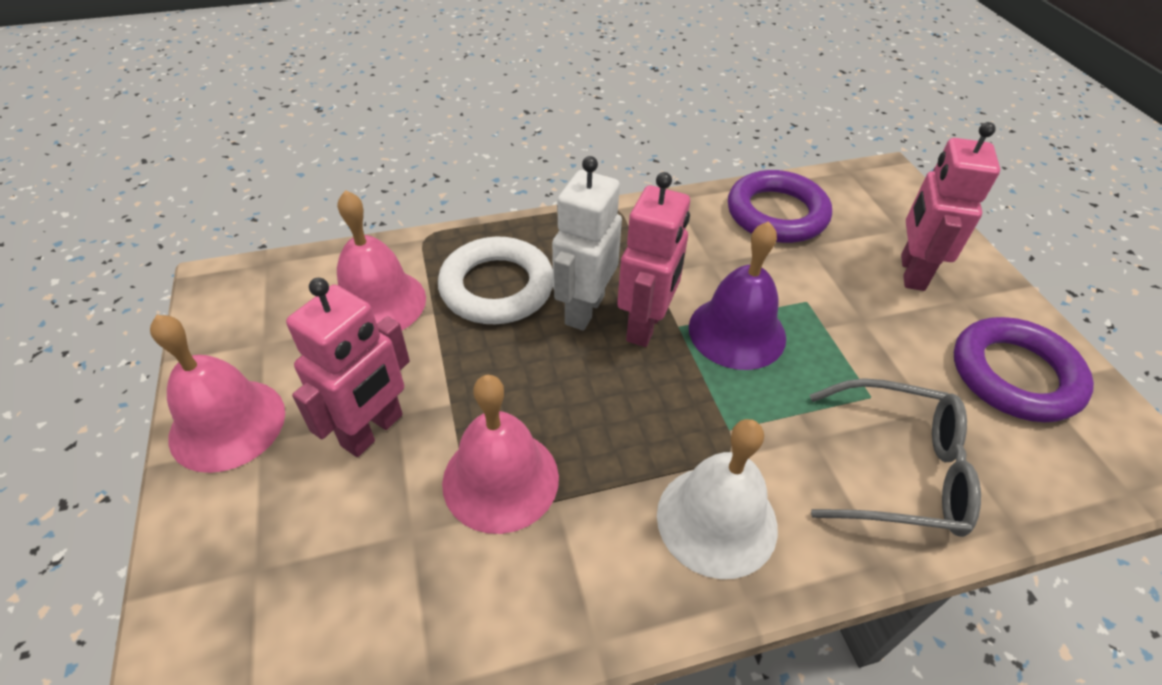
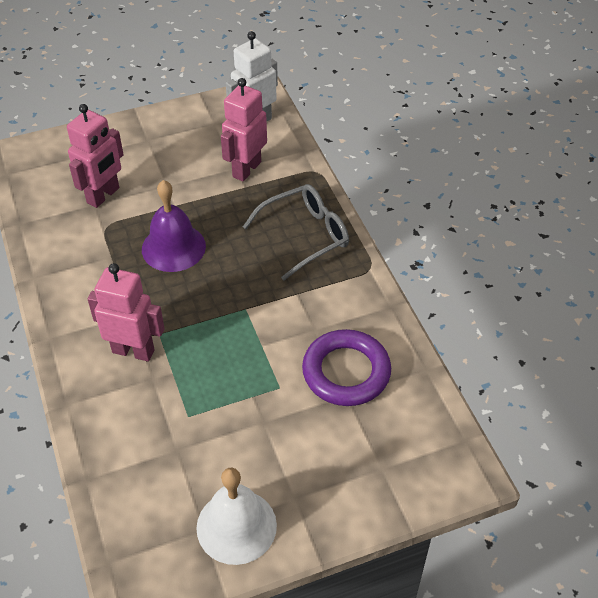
pink bell: 3 -> 0
purple ring: 2 -> 1
white ring: 1 -> 0

